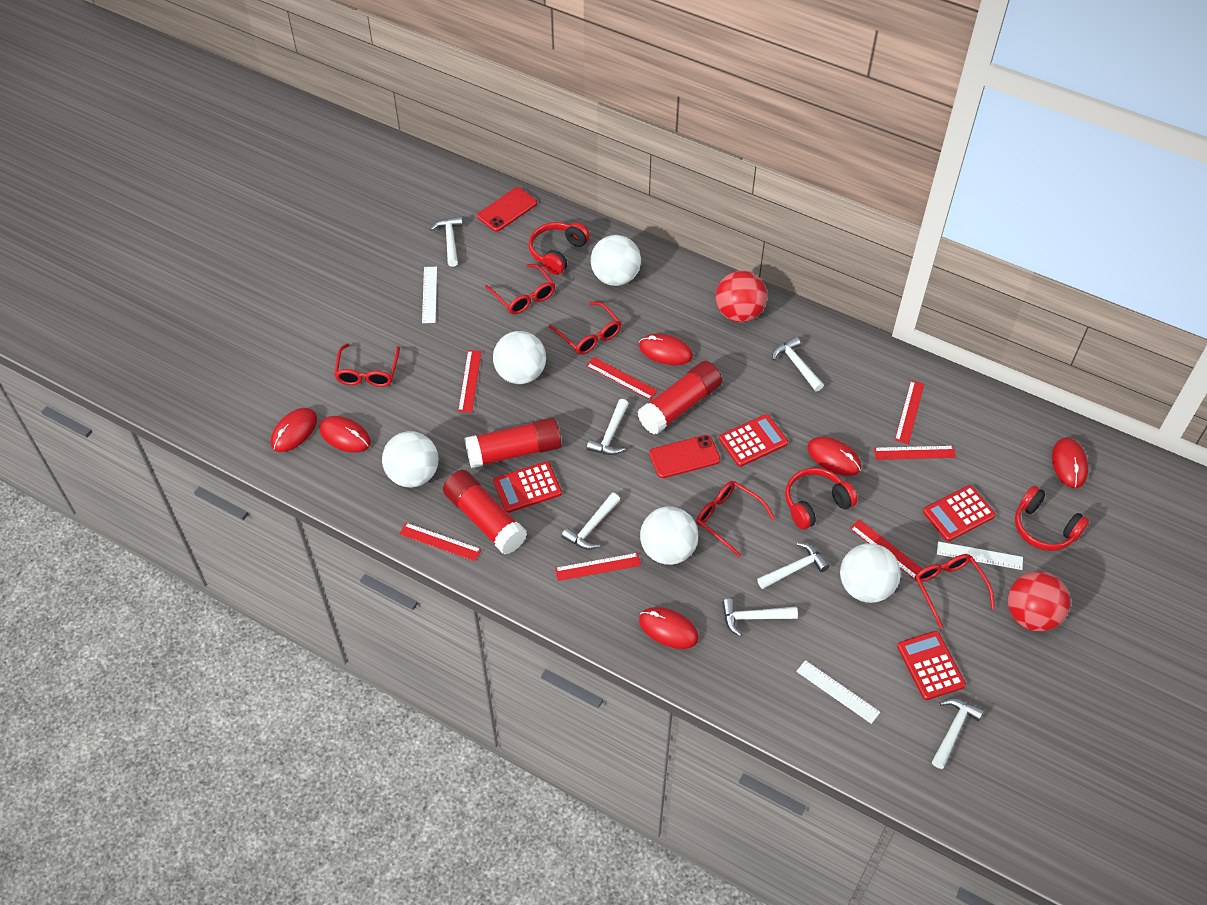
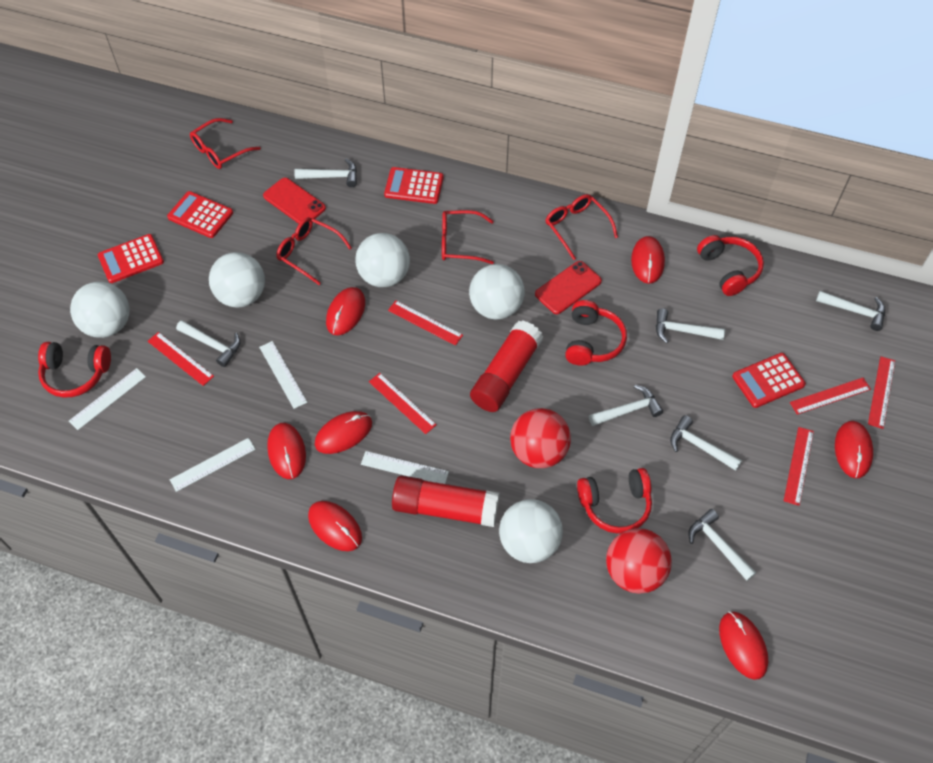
red glasses: 5 -> 4
red glue stick: 3 -> 2
red headphones: 3 -> 4
red mouse: 6 -> 7
red ruler: 7 -> 6
white ruler: 3 -> 4

